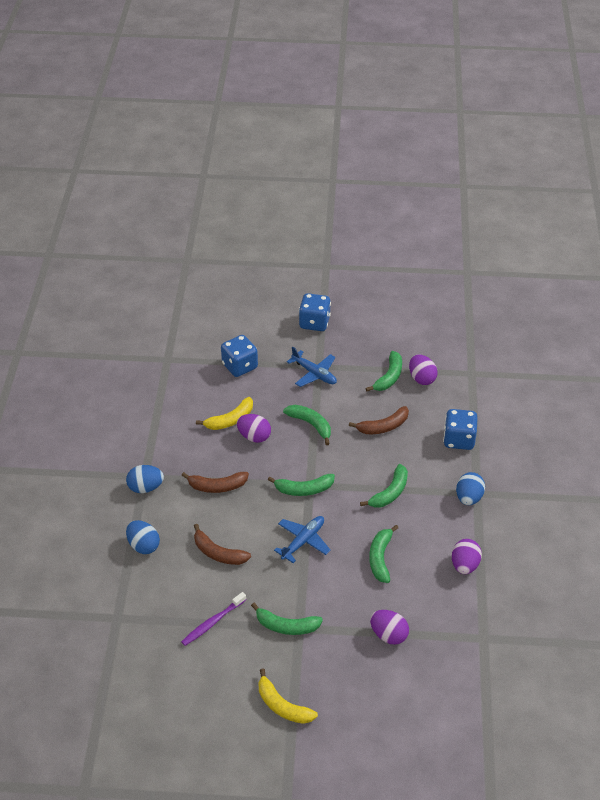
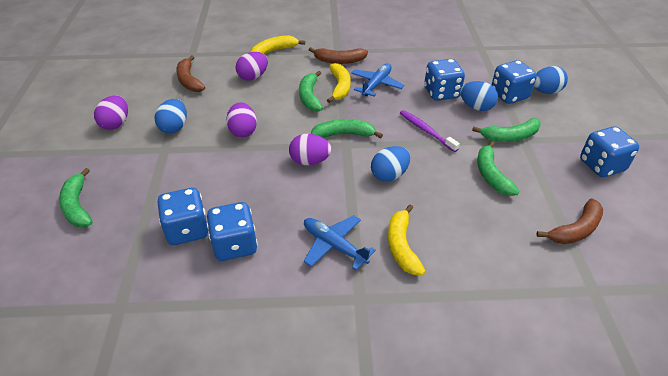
blue dice: 3 -> 5
blue egg: 3 -> 4
green banana: 6 -> 5
yellow banana: 2 -> 3

